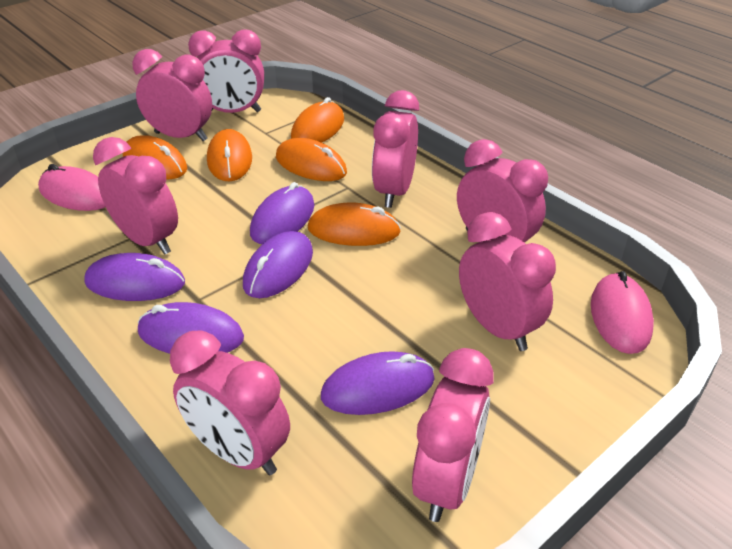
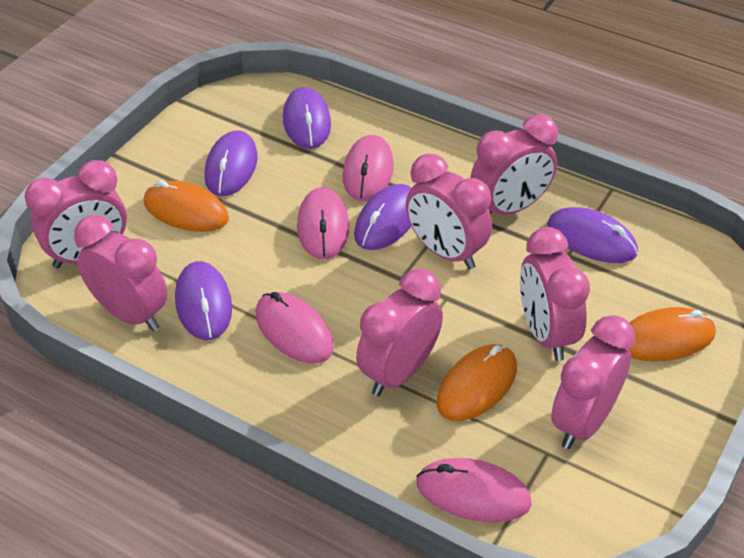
orange mouse: 5 -> 3
pink clock: 8 -> 7
pink mouse: 2 -> 4

